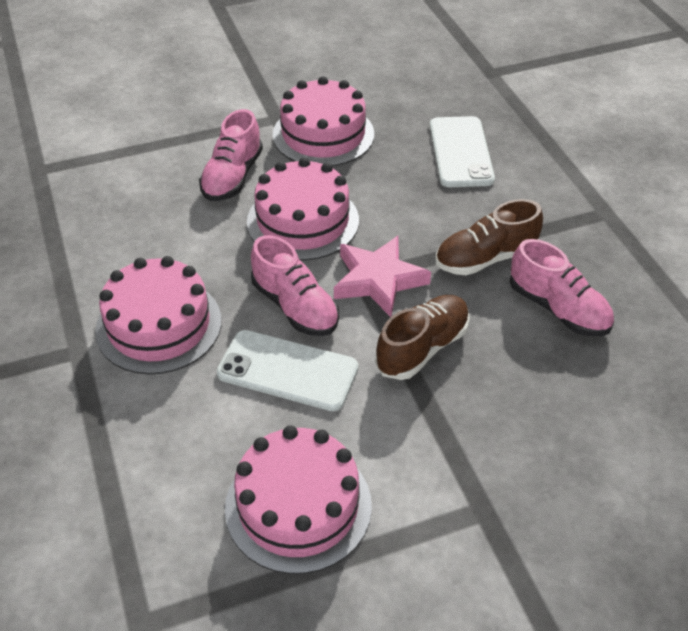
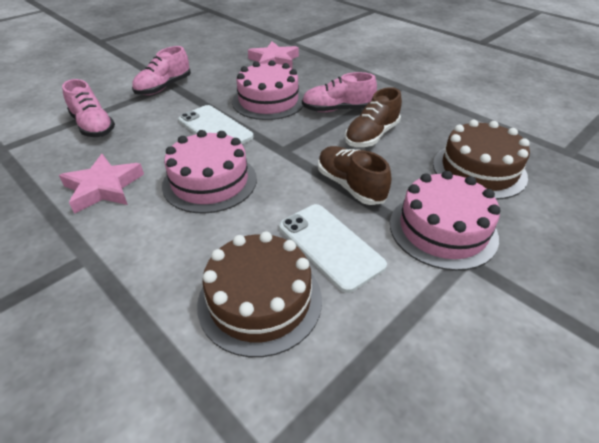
brown cake: 0 -> 2
pink cake: 4 -> 3
pink star: 1 -> 2

